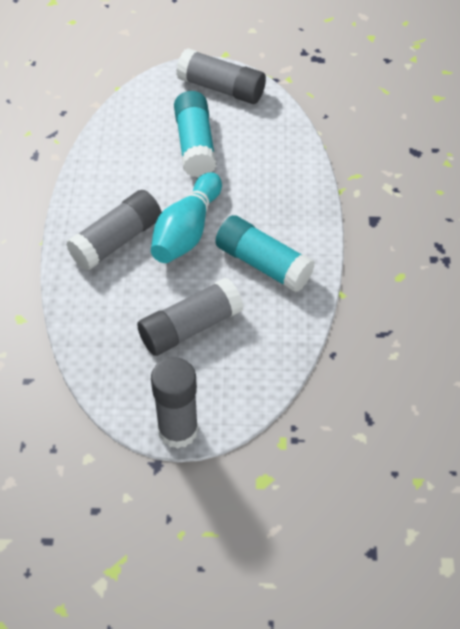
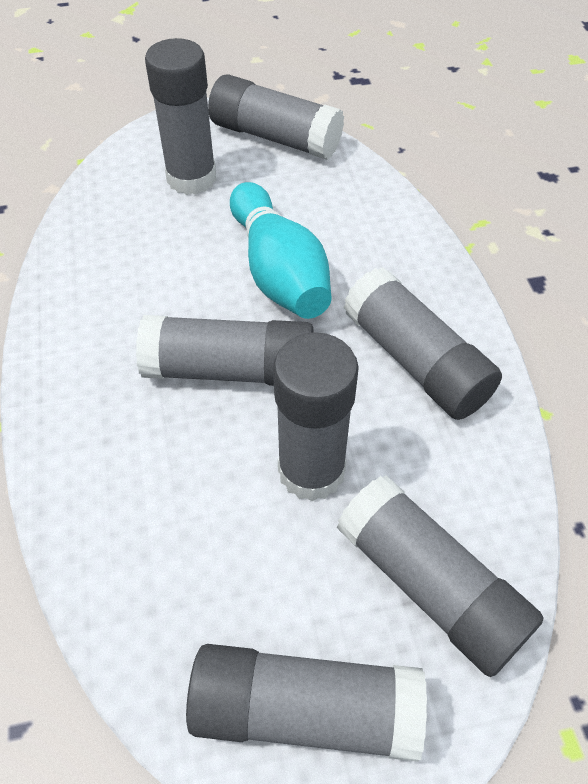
grey glue stick: 4 -> 7
turquoise glue stick: 2 -> 0

